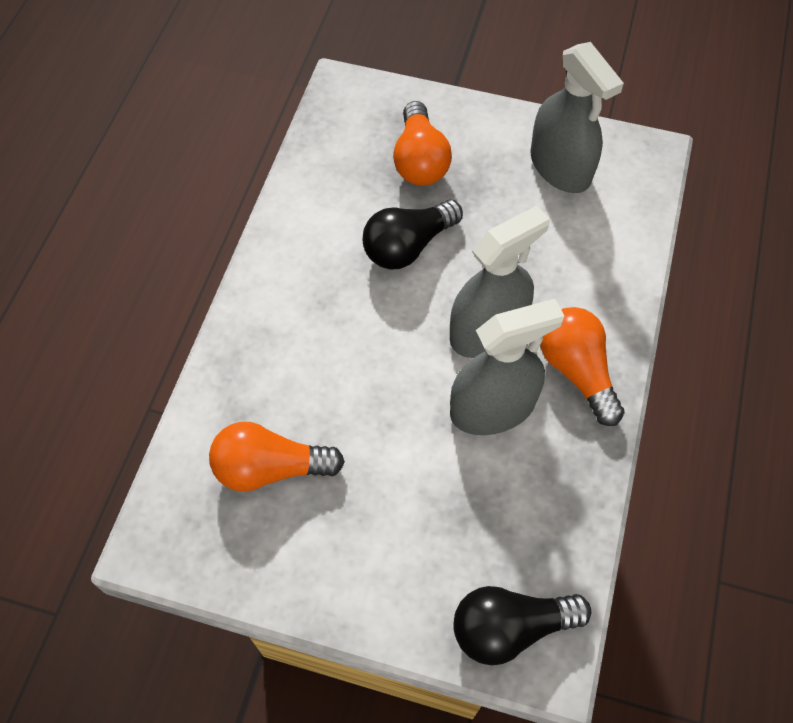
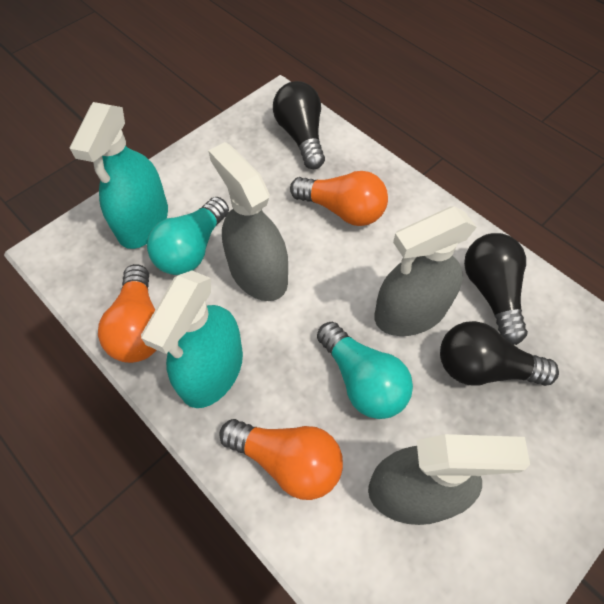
black light bulb: 2 -> 3
turquoise light bulb: 0 -> 2
turquoise spray bottle: 0 -> 2

